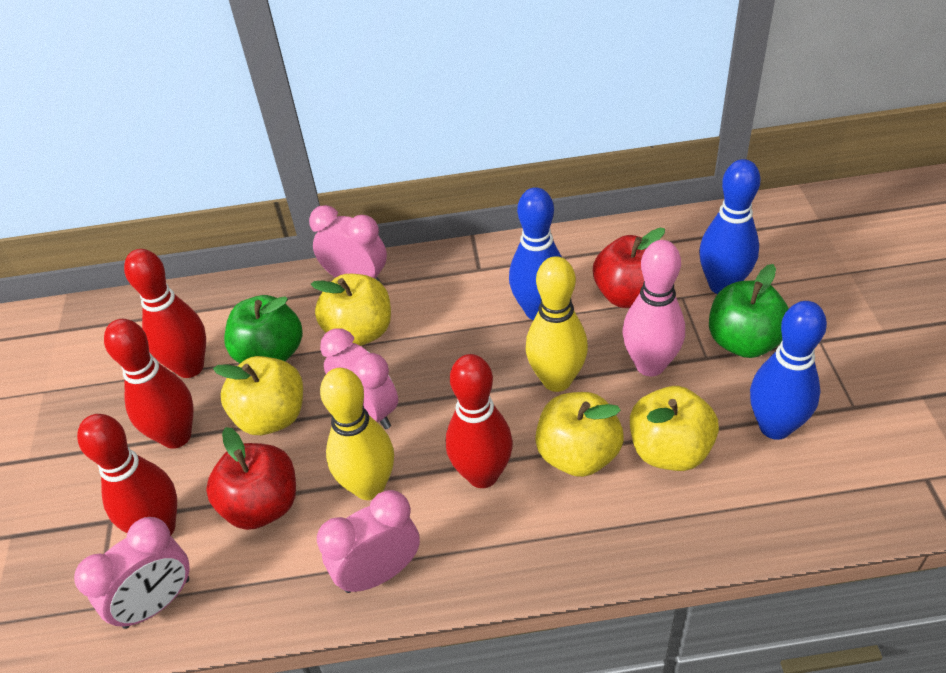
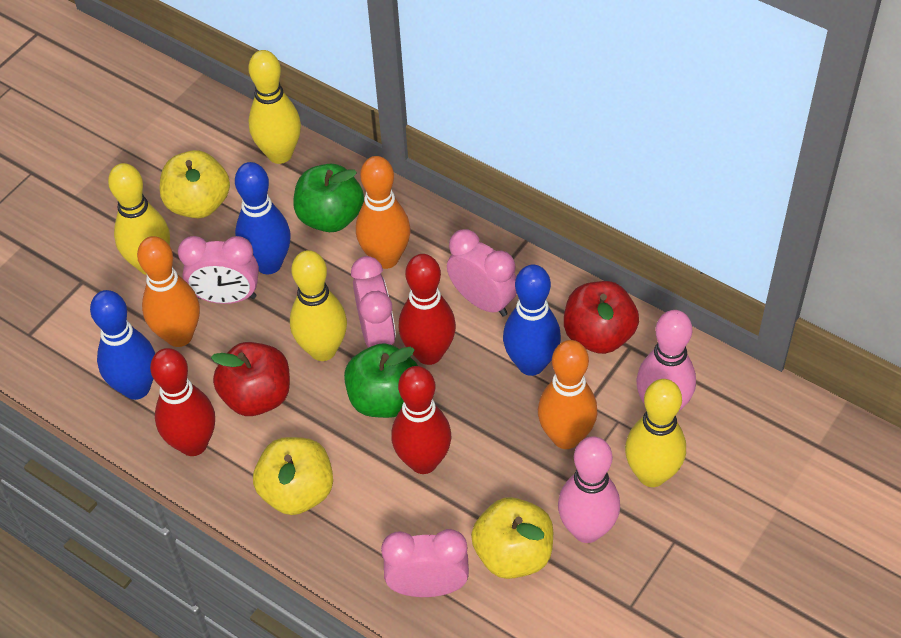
orange bowling pin: 0 -> 3
pink bowling pin: 1 -> 2
red bowling pin: 4 -> 3
yellow apple: 4 -> 3
yellow bowling pin: 2 -> 4

